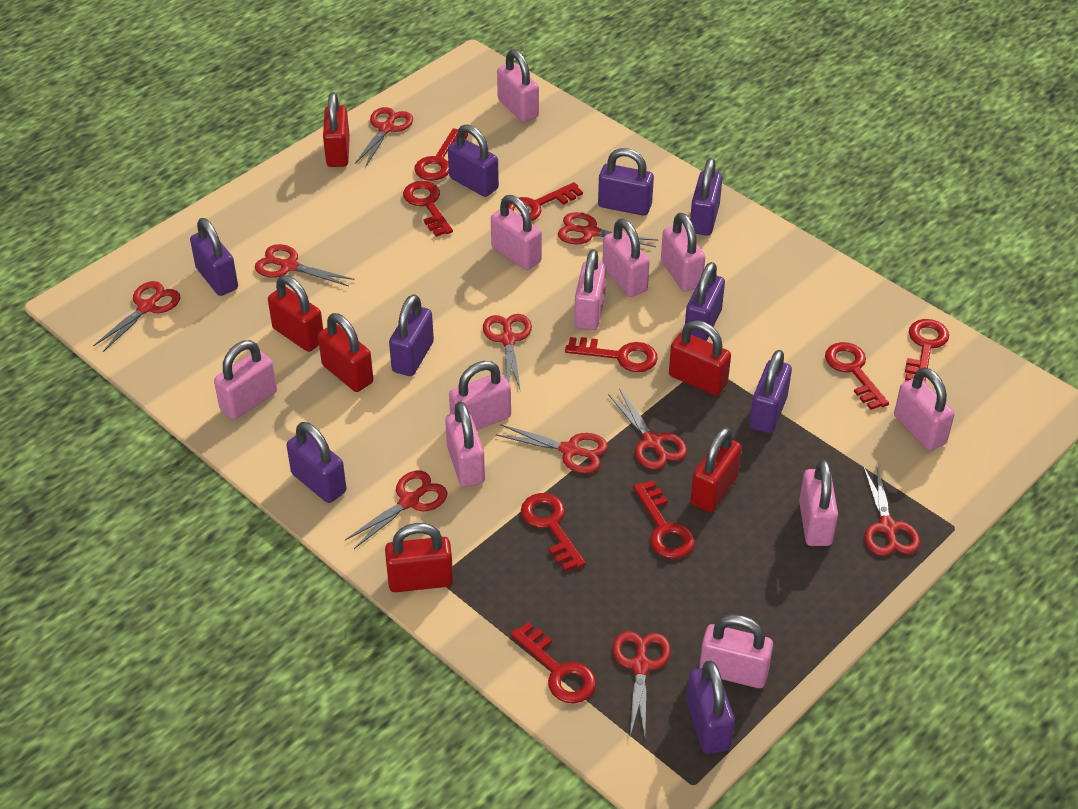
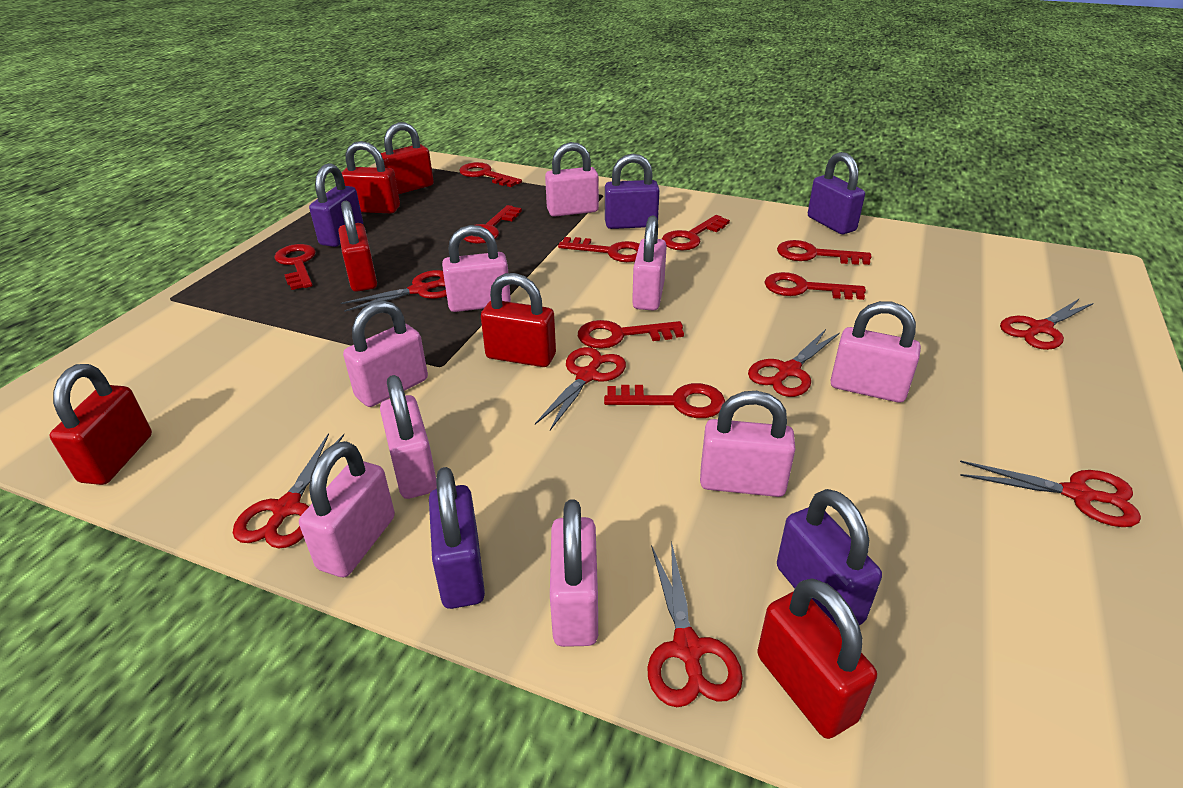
pink padlock: 11 -> 9
purple padlock: 9 -> 5
red scissors: 10 -> 7

